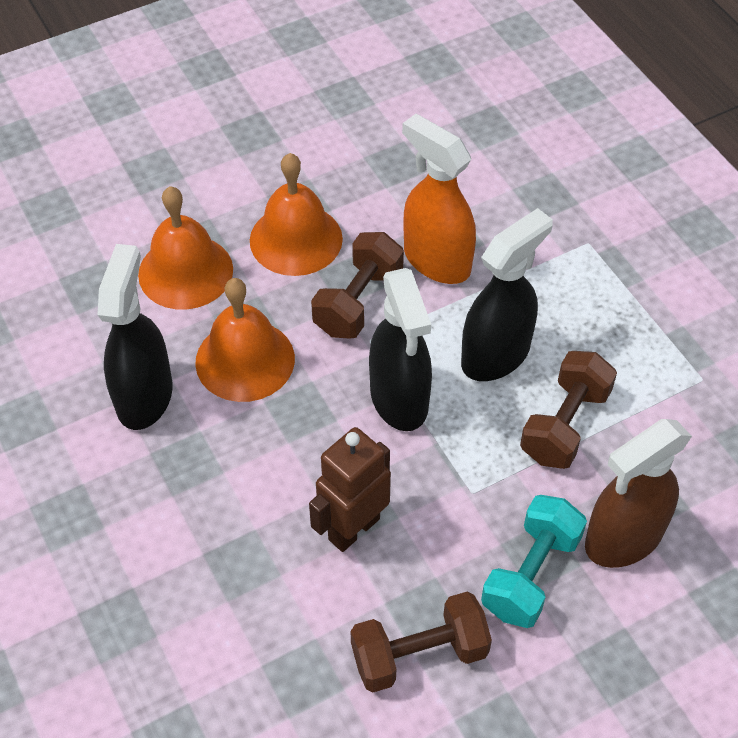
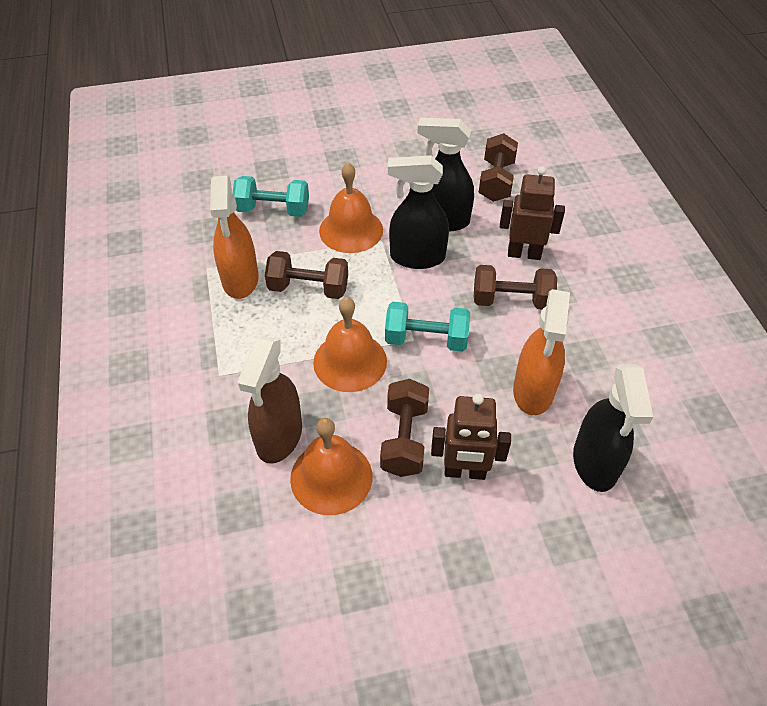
brown dumbbell: 3 -> 4
brown robot: 1 -> 2
orange spray bottle: 1 -> 2
turquoise dumbbell: 1 -> 2

